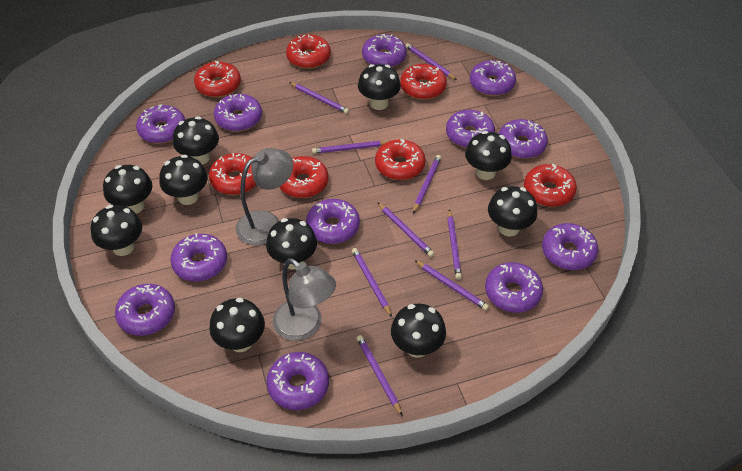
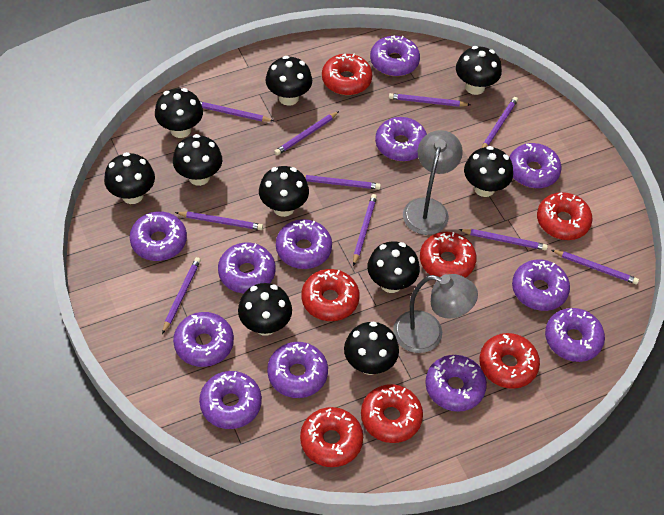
purple pencil: 9 -> 10

